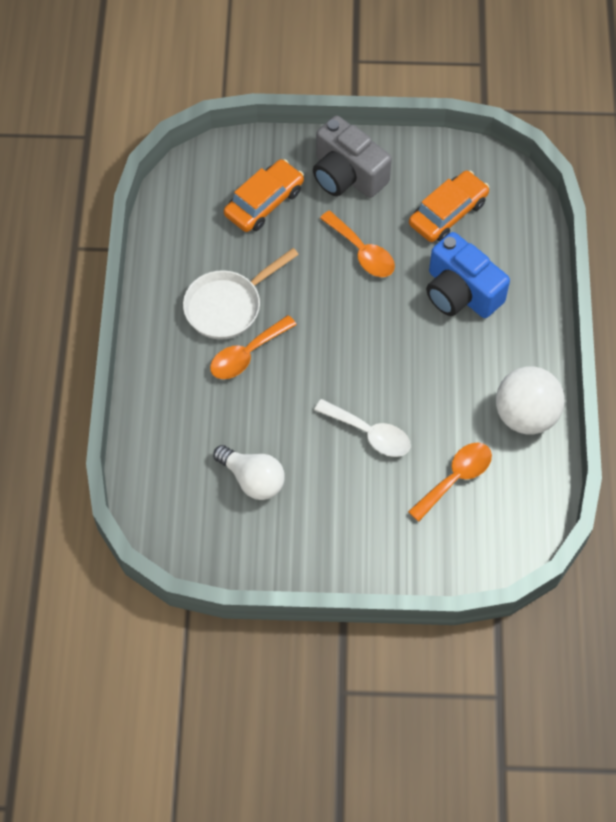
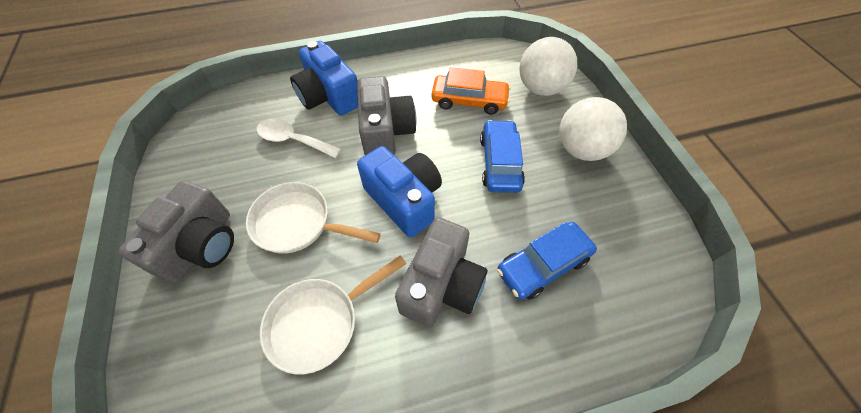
blue camera: 1 -> 2
blue car: 0 -> 2
grey camera: 1 -> 3
orange car: 2 -> 1
orange spoon: 3 -> 0
white ball: 1 -> 2
white light bulb: 1 -> 0
white pan: 1 -> 2

